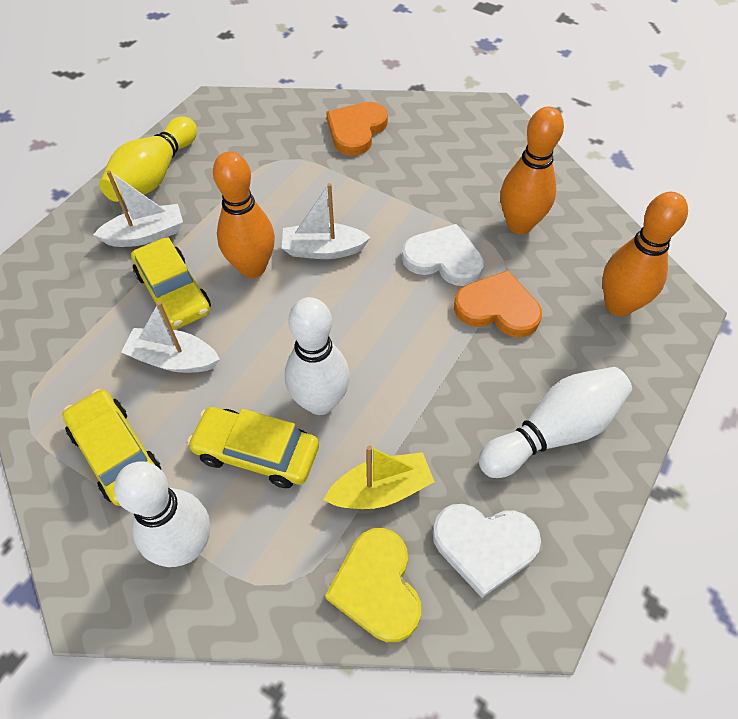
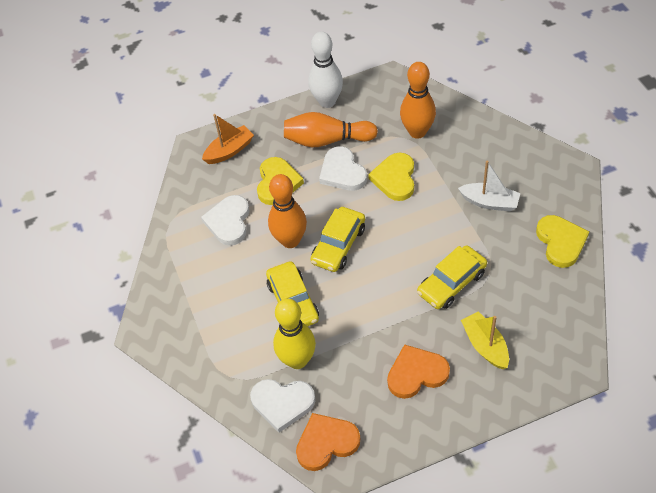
orange boat: 0 -> 1
white boat: 3 -> 1
white bowling pin: 3 -> 1
white heart: 2 -> 3
yellow heart: 1 -> 3

